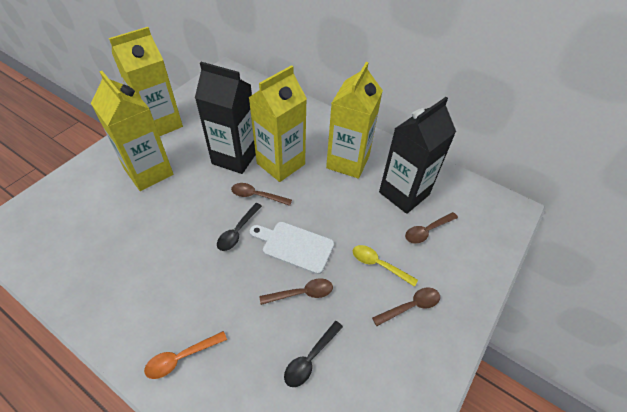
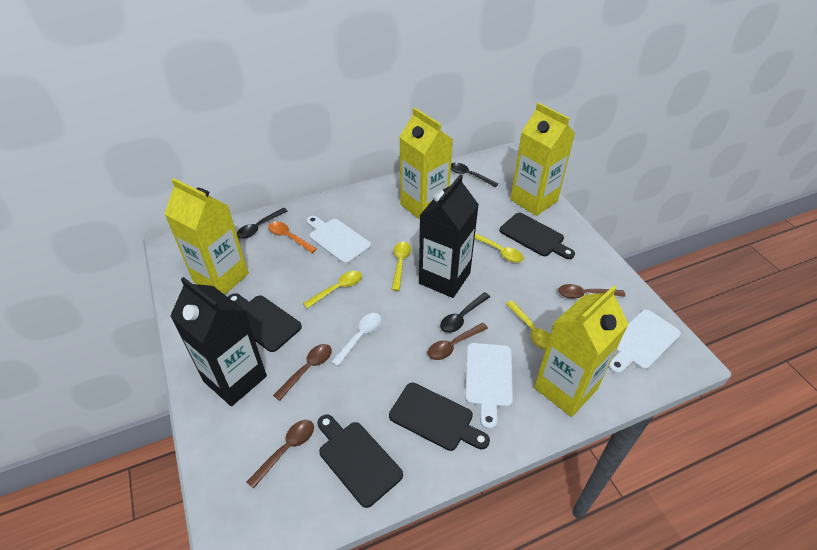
black cutting board: 0 -> 4
black spoon: 2 -> 3
white cutting board: 1 -> 3
white spoon: 0 -> 1
yellow spoon: 1 -> 4

